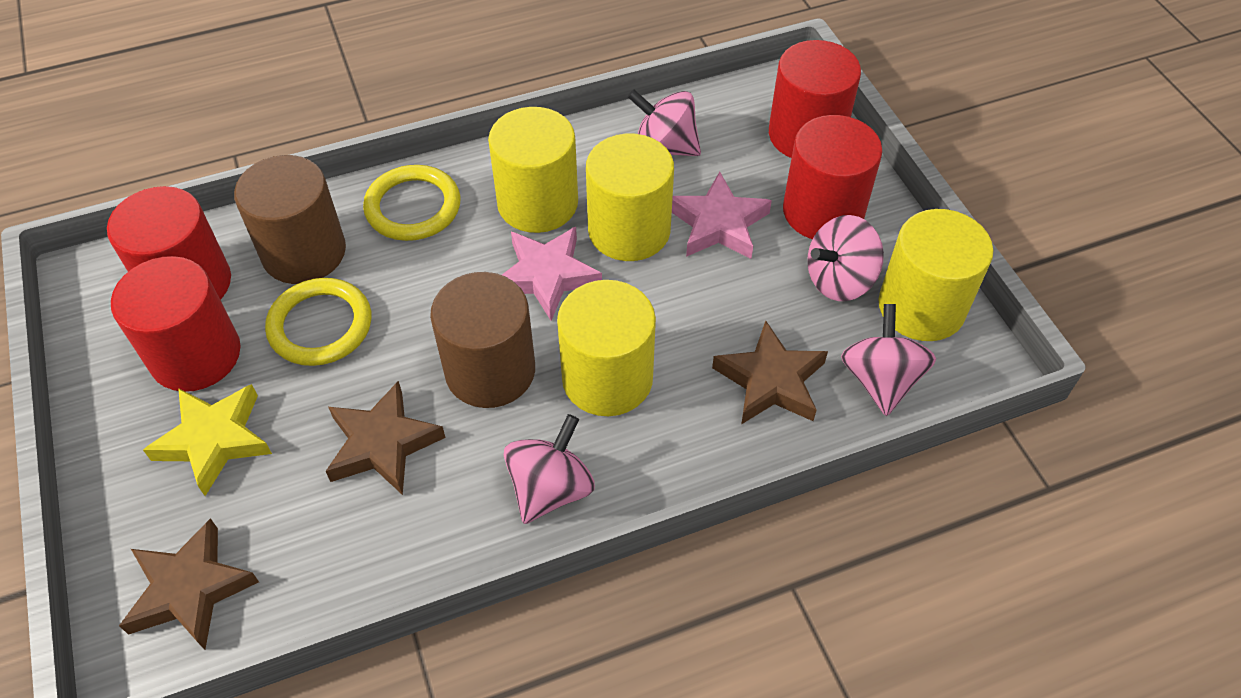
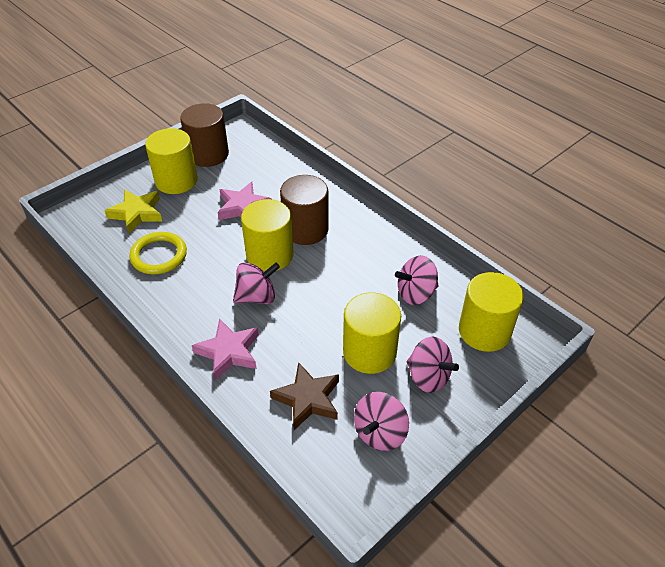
brown star: 3 -> 1
red cylinder: 4 -> 0
yellow ring: 2 -> 1

